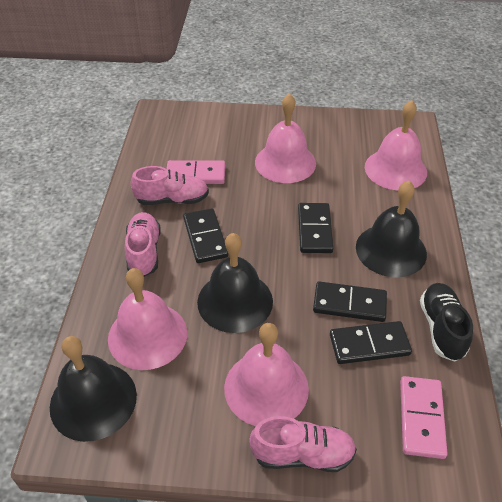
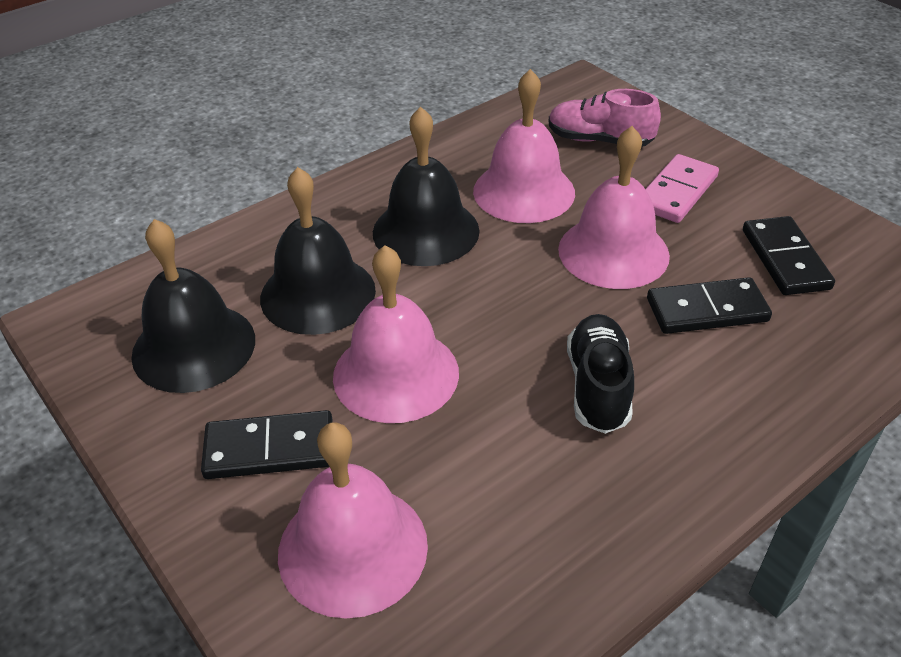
black domino: 4 -> 3
pink domino: 2 -> 1
pink shoe: 3 -> 1

